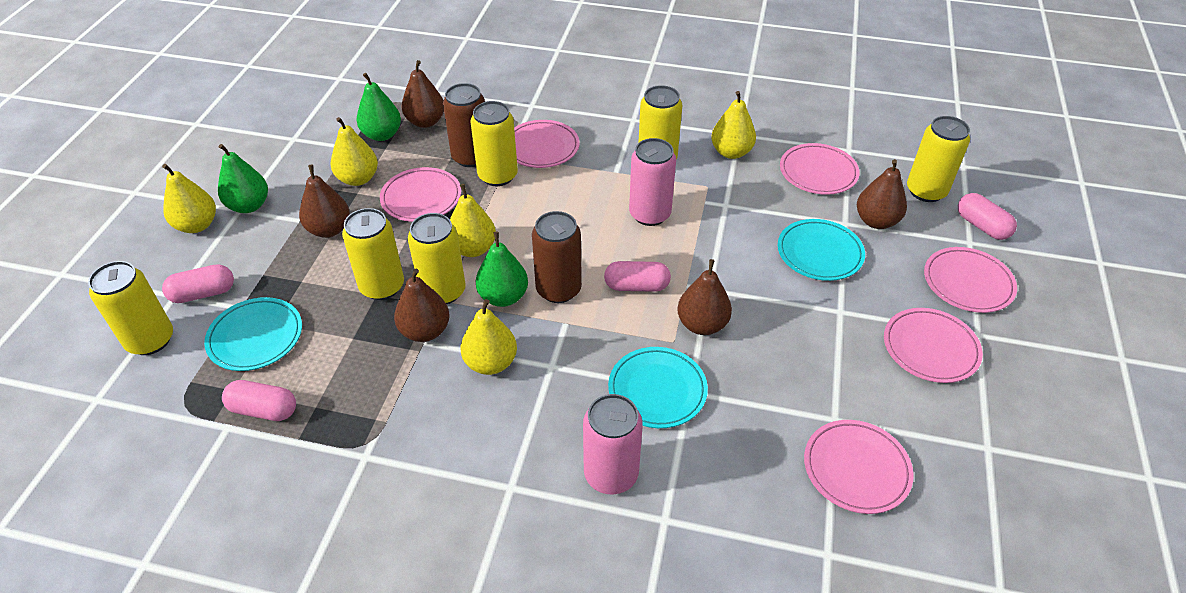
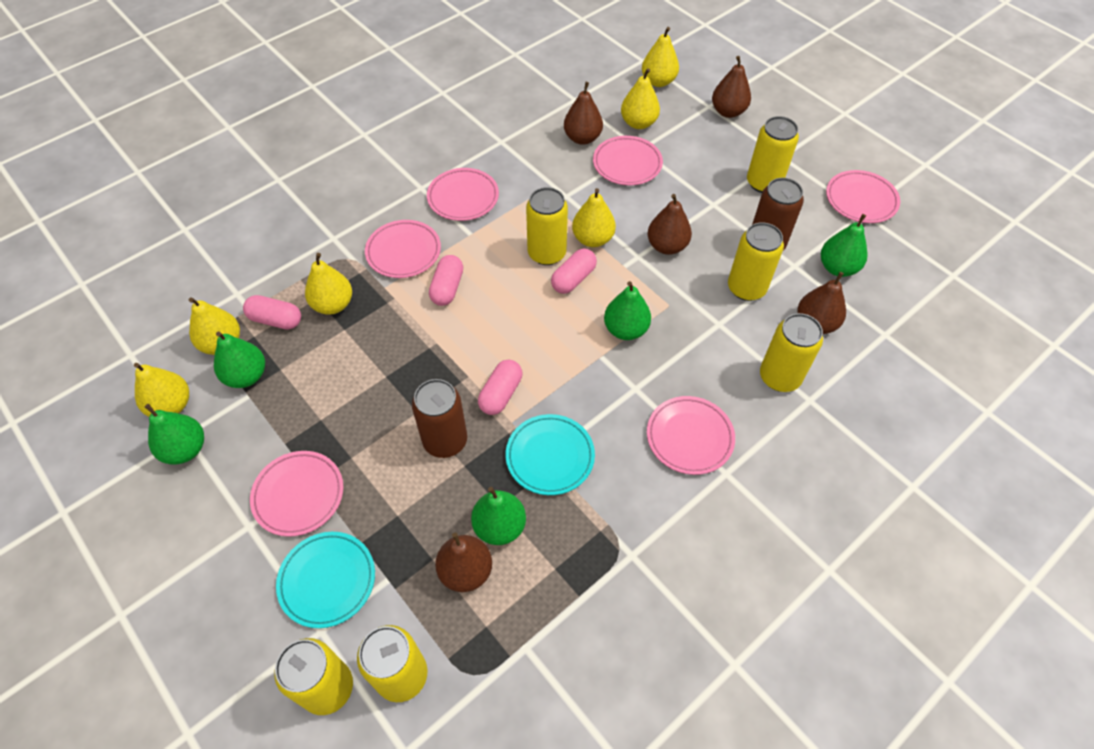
green pear: 3 -> 5
pink can: 2 -> 0
turquoise plate: 3 -> 2
yellow pear: 5 -> 6

